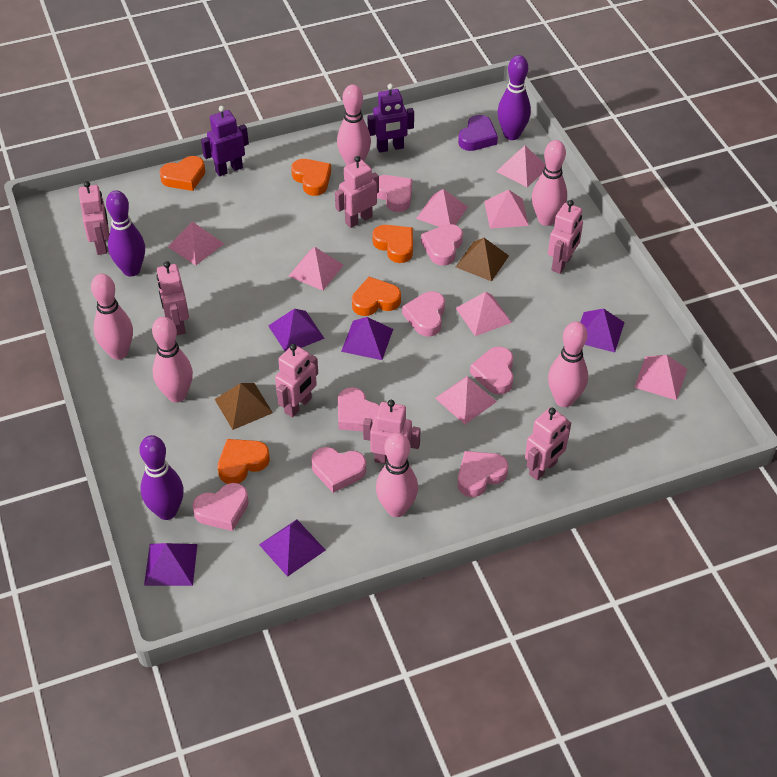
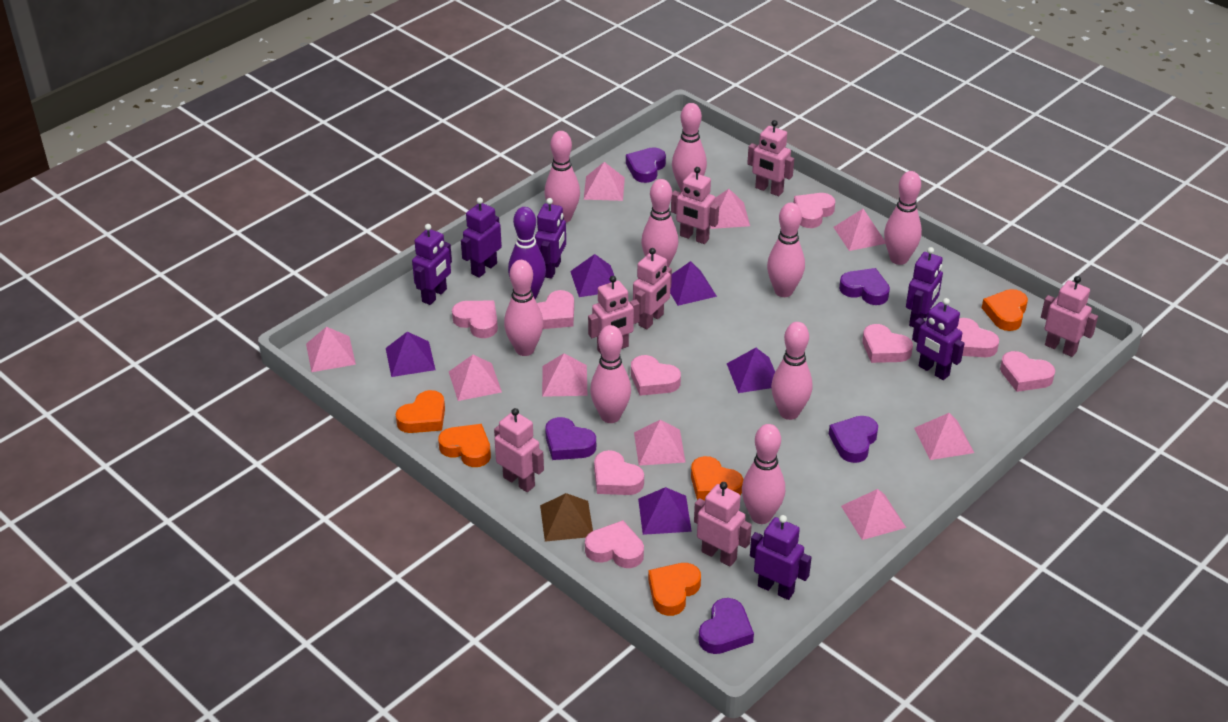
brown pyramid: 2 -> 1
pink bowling pin: 6 -> 9
pink heart: 8 -> 9
pink pyramid: 8 -> 9
purple bowling pin: 3 -> 1
purple heart: 1 -> 5
purple robot: 2 -> 6

